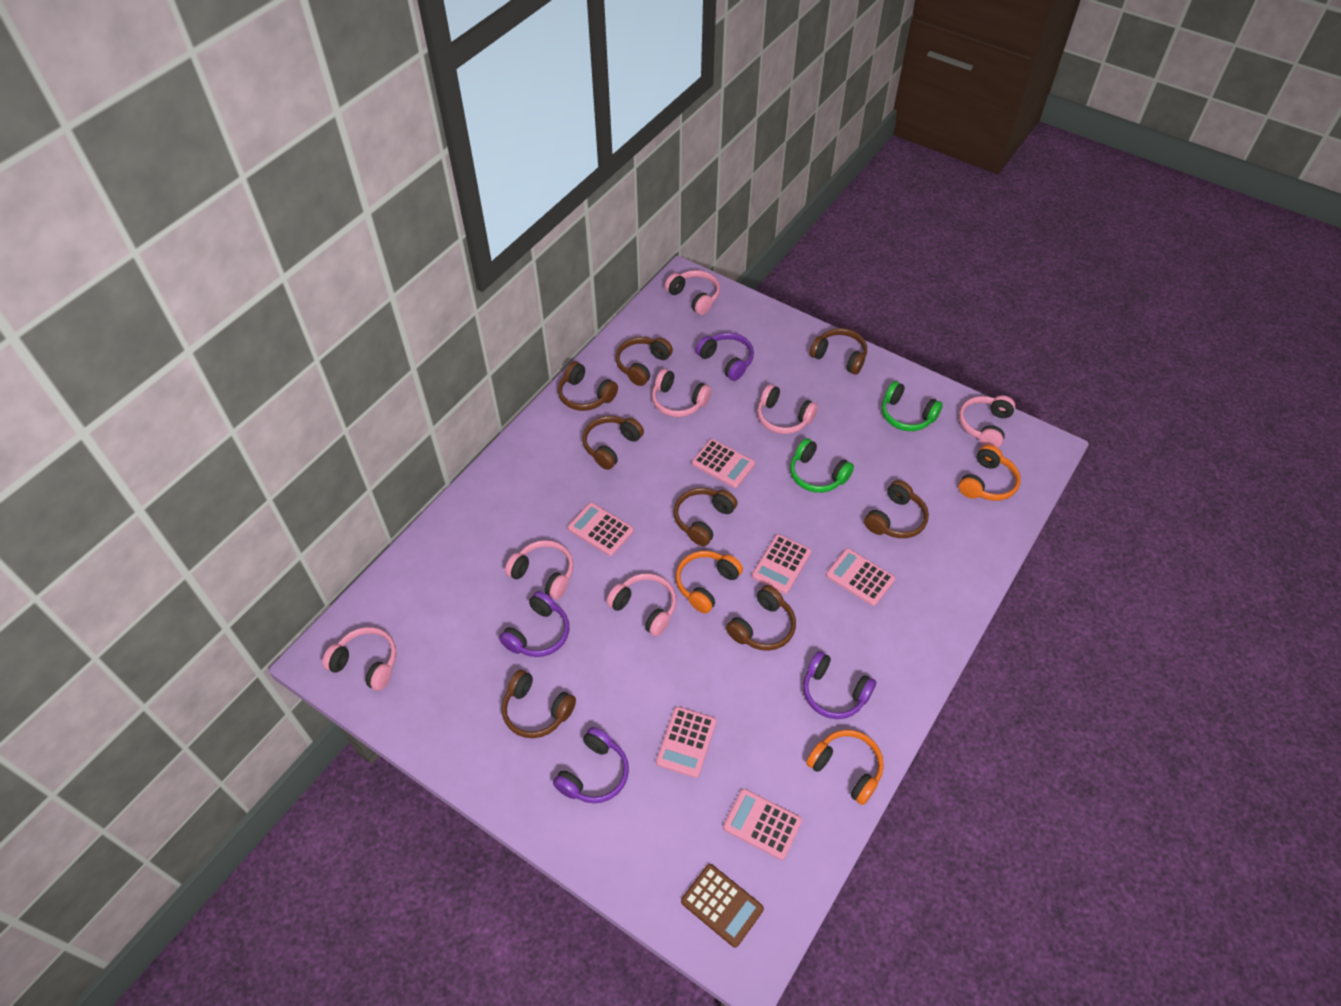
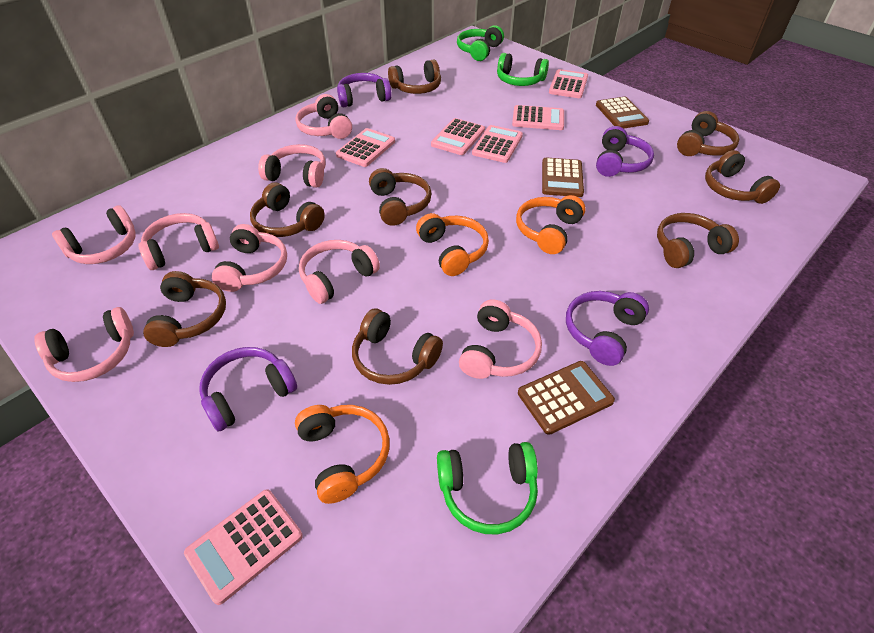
brown calculator: 1 -> 3
green headphones: 2 -> 3
pink headphones: 7 -> 8

